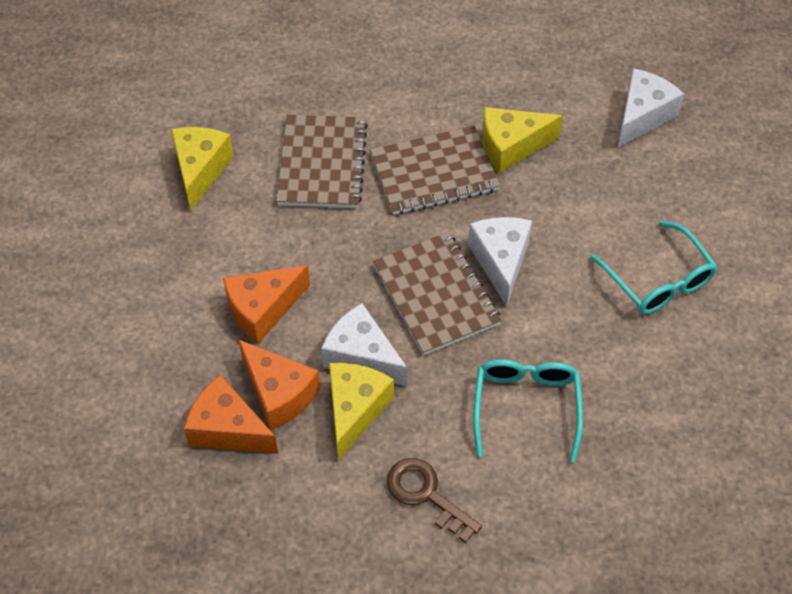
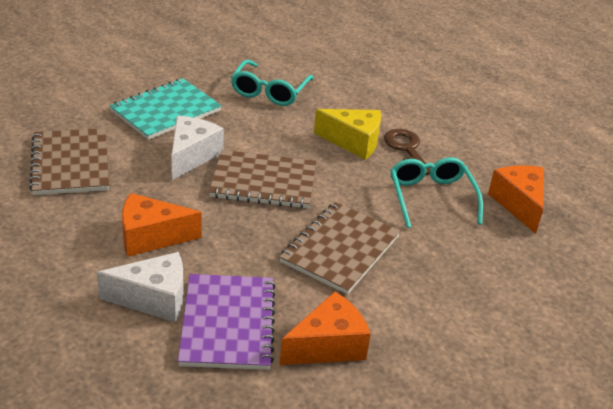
purple notebook: 0 -> 1
turquoise notebook: 0 -> 1
white cheese: 3 -> 2
yellow cheese: 3 -> 1

